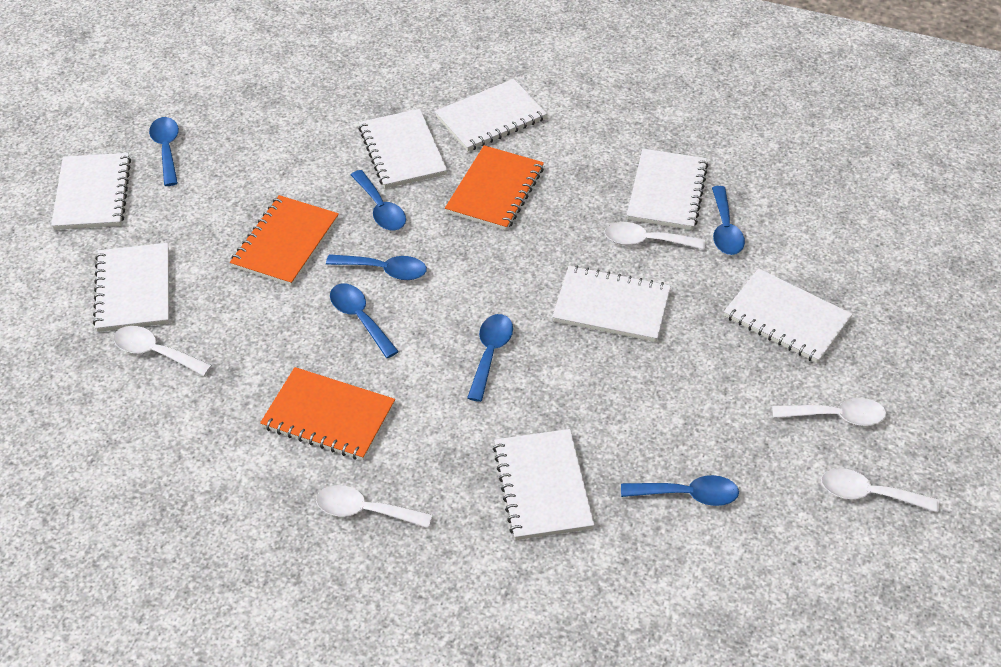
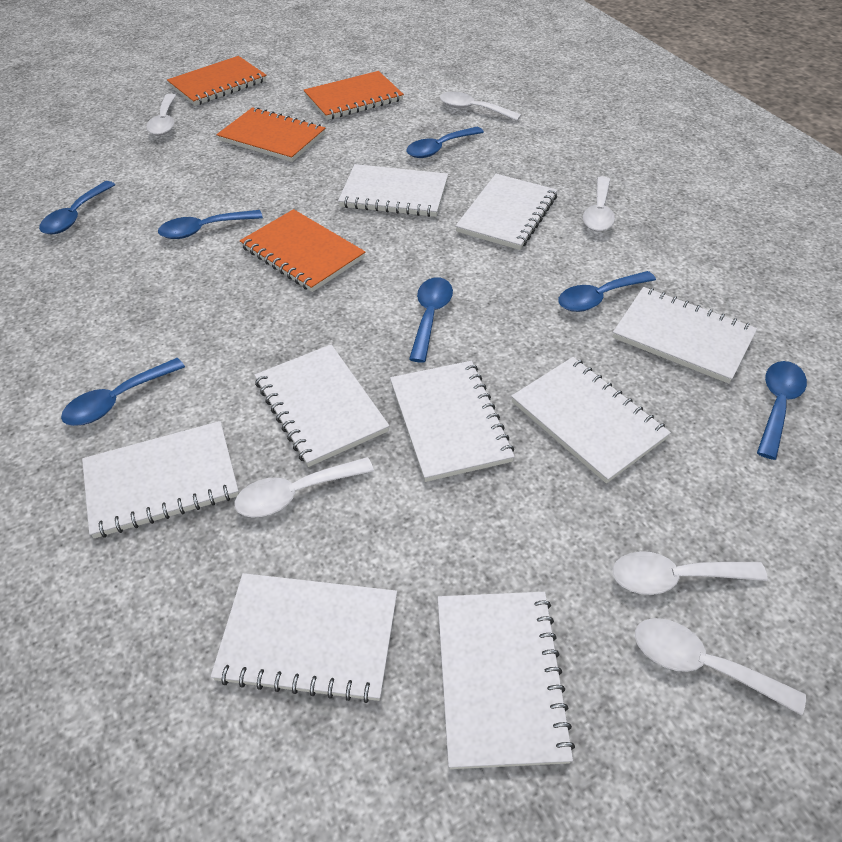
orange notebook: 3 -> 4
white notebook: 8 -> 9
white spoon: 5 -> 6

